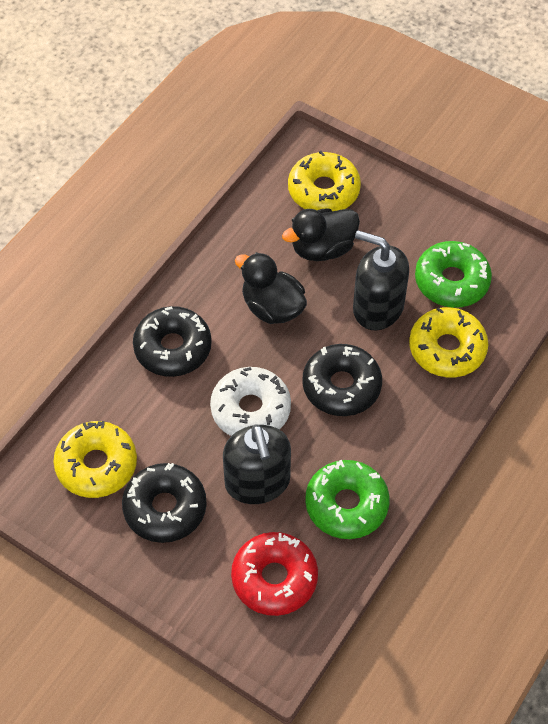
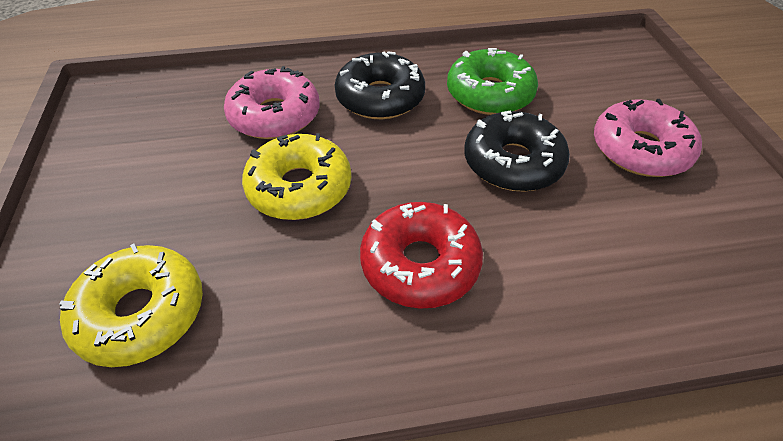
black donut: 3 -> 2
black duck: 2 -> 0
black soap dispenser: 2 -> 0
green donut: 2 -> 1
pink donut: 0 -> 2
white donut: 1 -> 0
yellow donut: 3 -> 2

